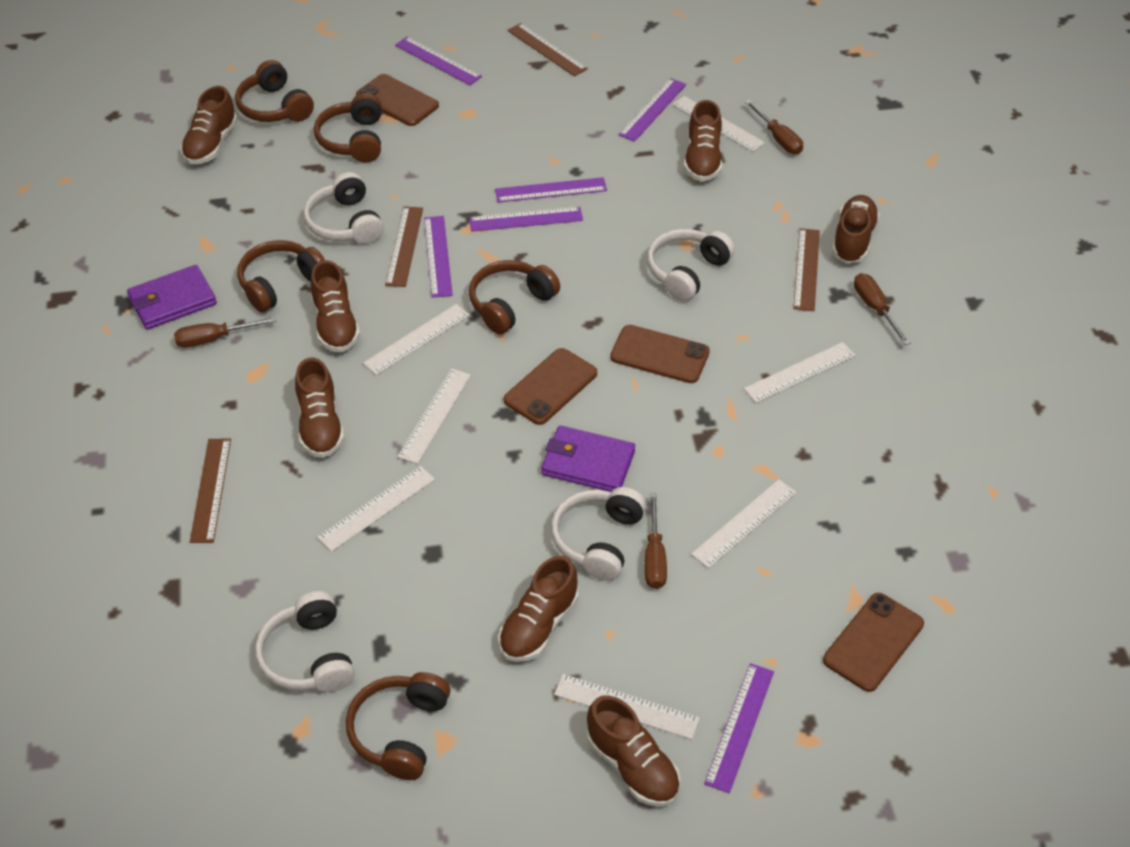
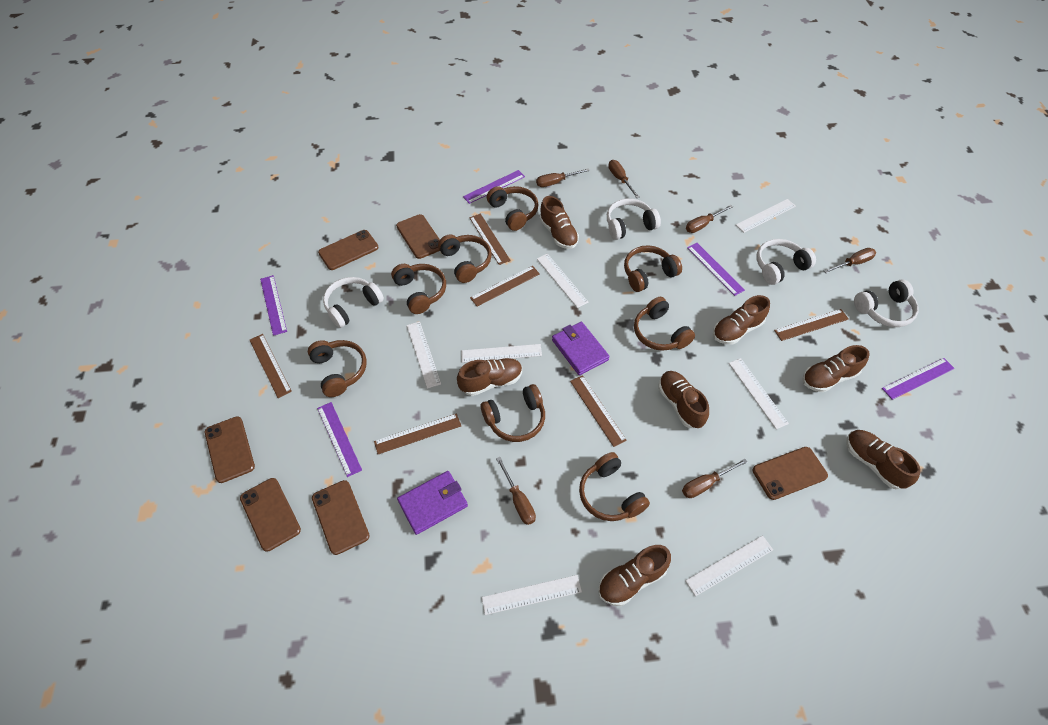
brown headphones: 5 -> 8
brown phone: 4 -> 6
brown ruler: 4 -> 6
brown screwdriver: 4 -> 6
purple ruler: 6 -> 5

